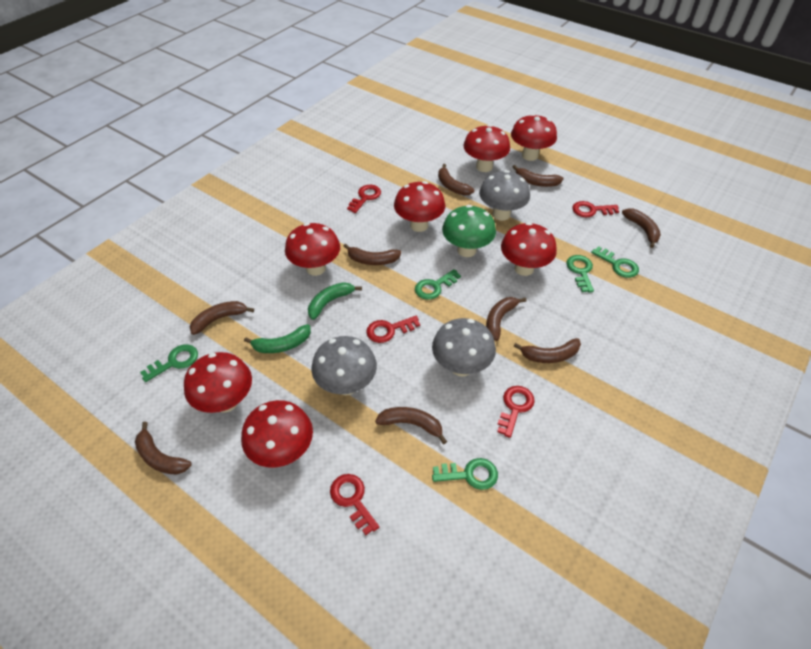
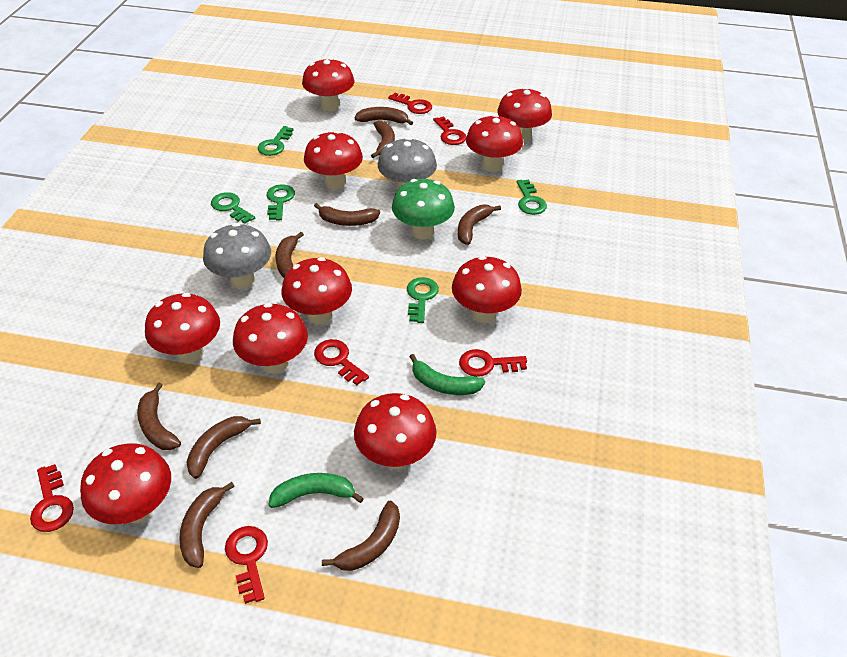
grey mushroom: 3 -> 2
red key: 5 -> 6
red mushroom: 7 -> 10

